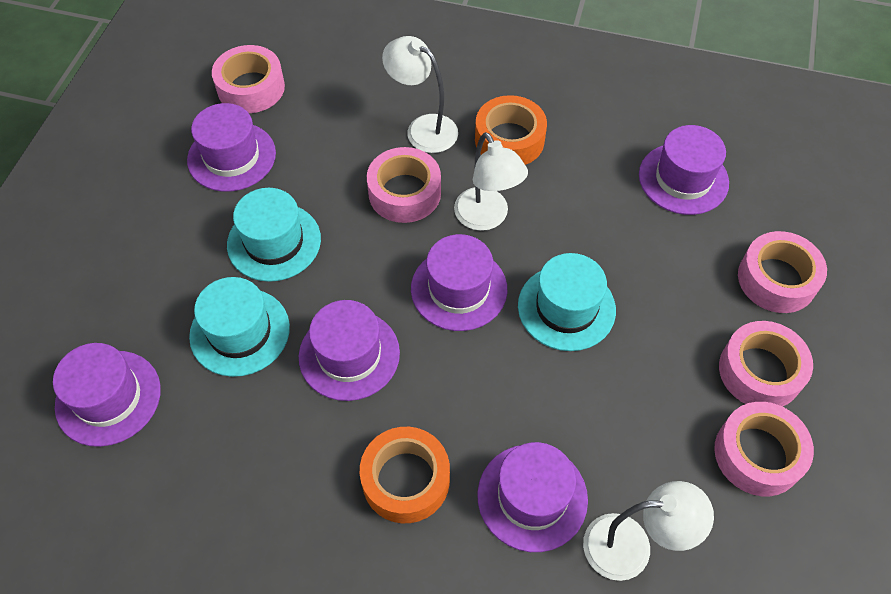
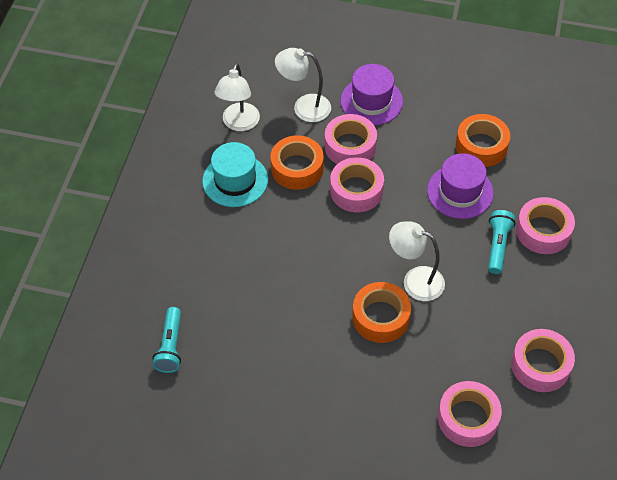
orange tape: 2 -> 3
purple hat: 6 -> 2
turquoise flashlight: 0 -> 2
turquoise hat: 3 -> 1

